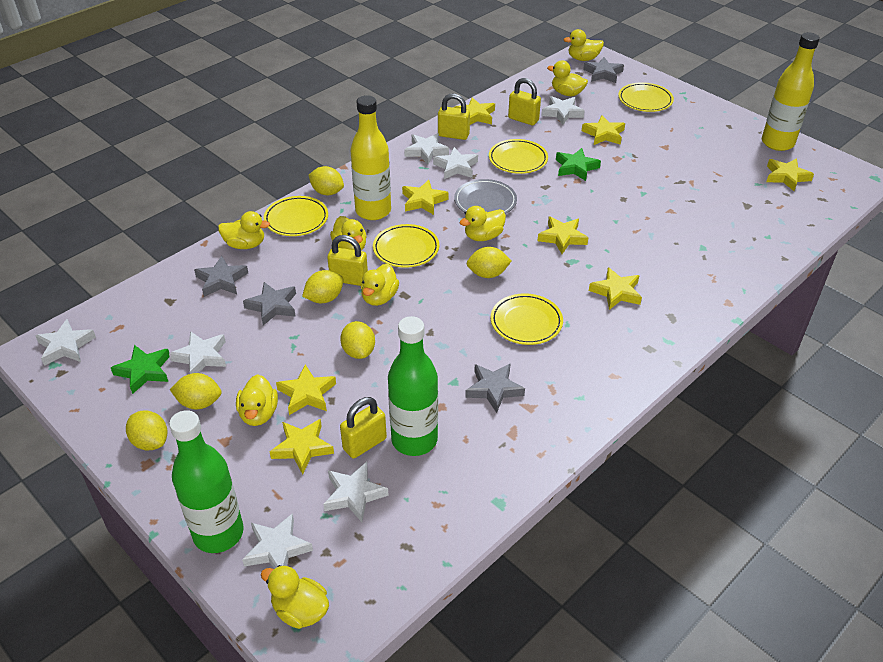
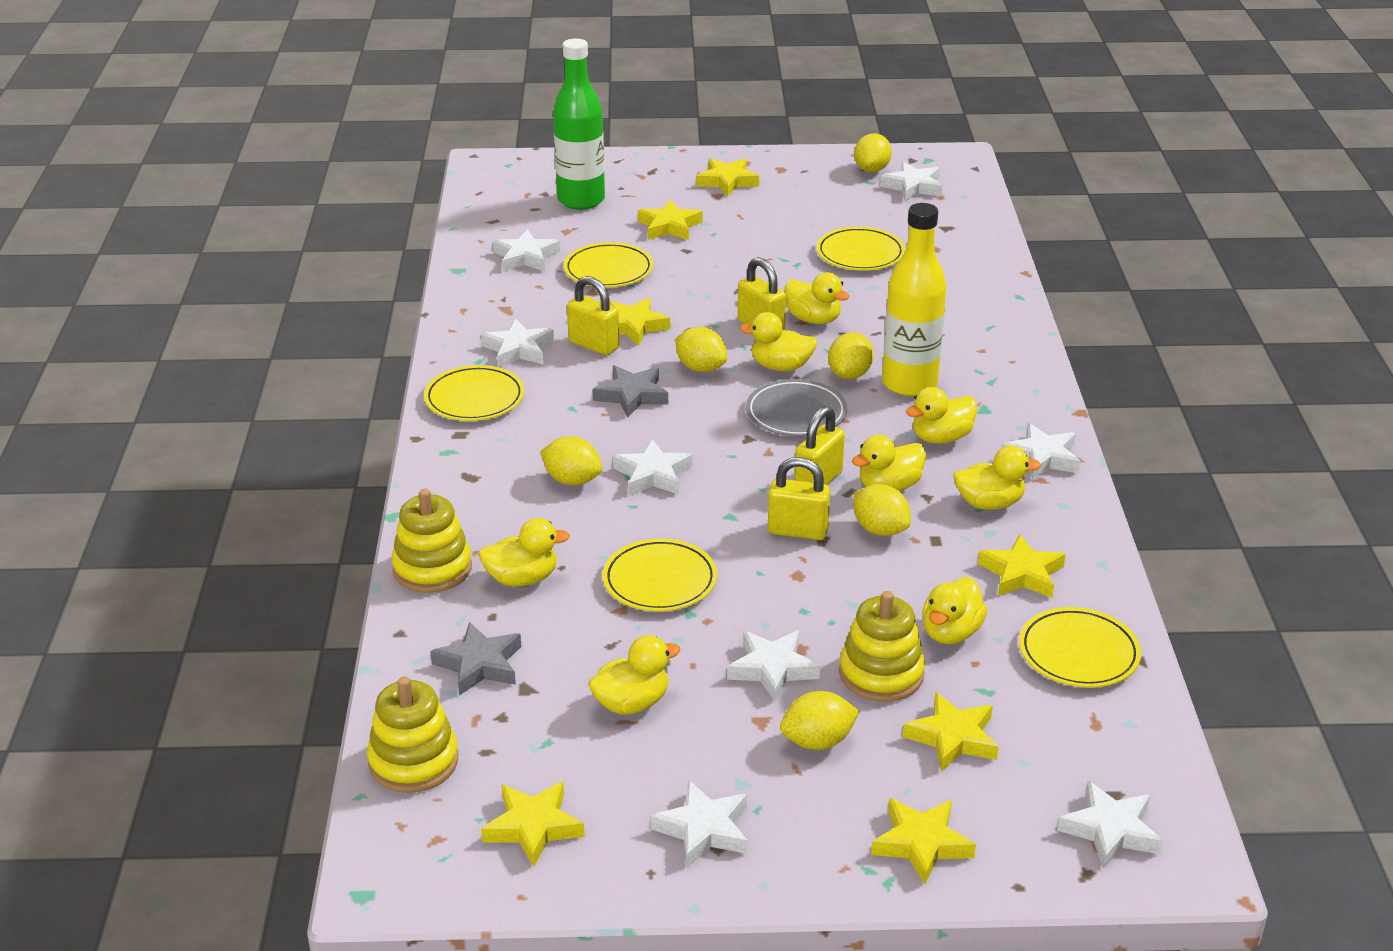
green bottle: 2 -> 1
green star: 2 -> 0
grey star: 4 -> 2
white star: 7 -> 8
yellow bottle: 2 -> 1
yellow stacking toy: 0 -> 3
yellow star: 8 -> 7

